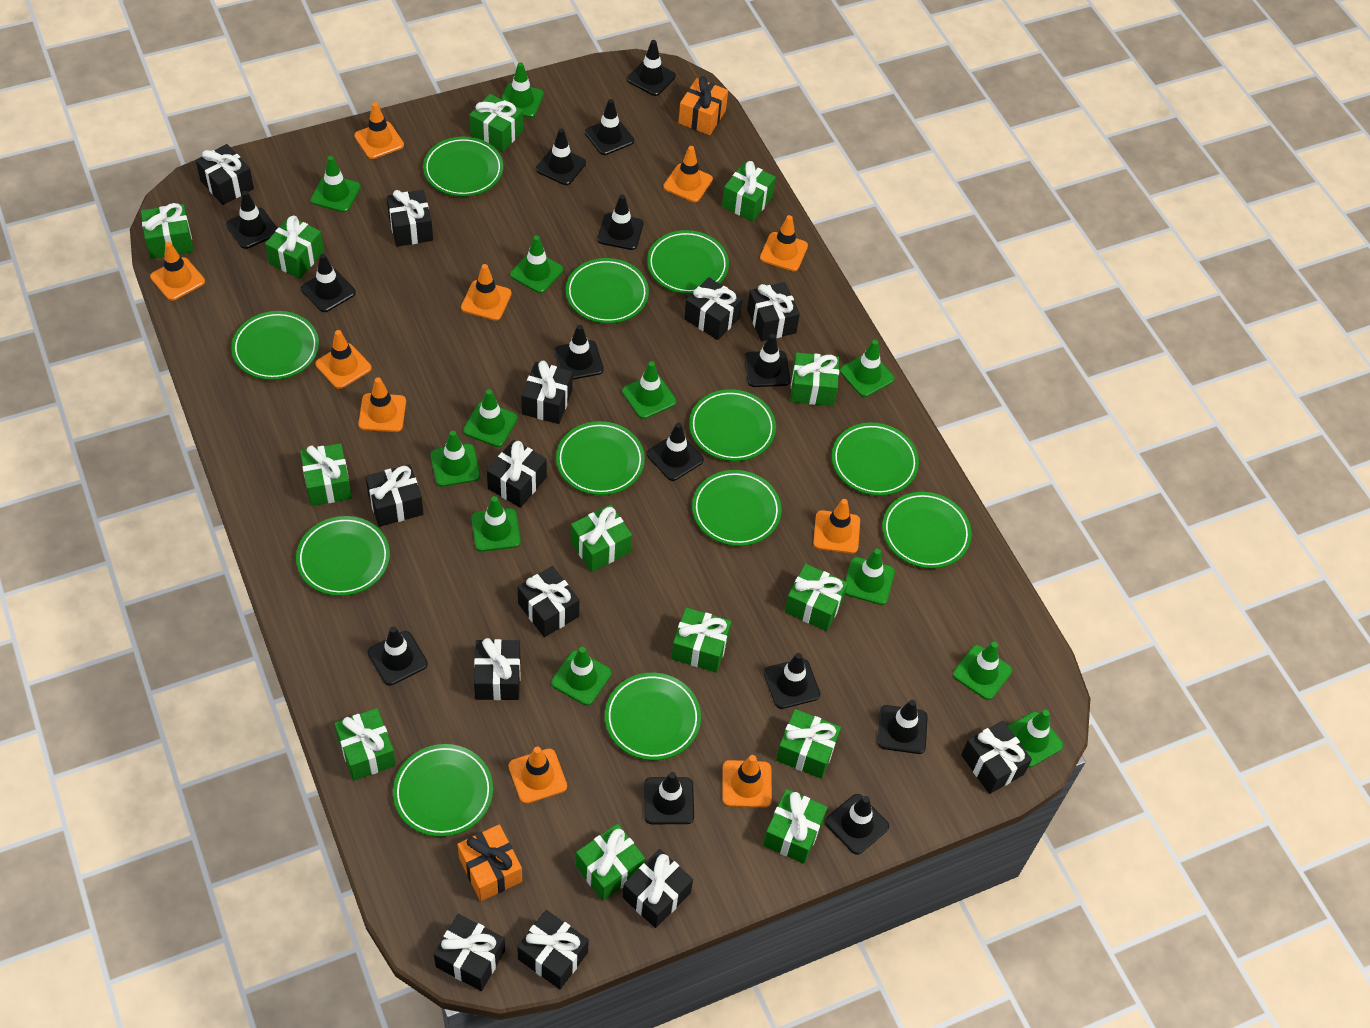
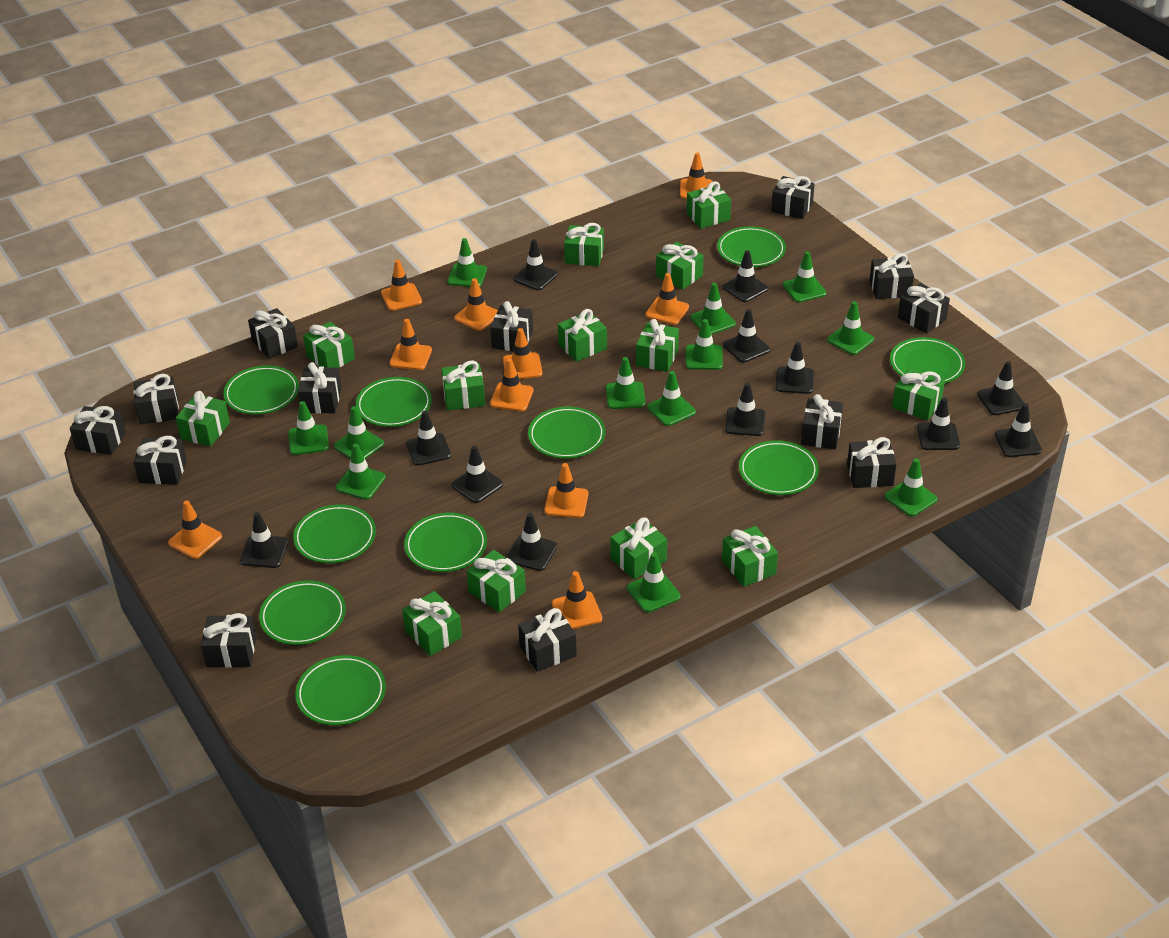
black traffic cone: 14 -> 12
green plate: 12 -> 10
orange gift: 2 -> 0

